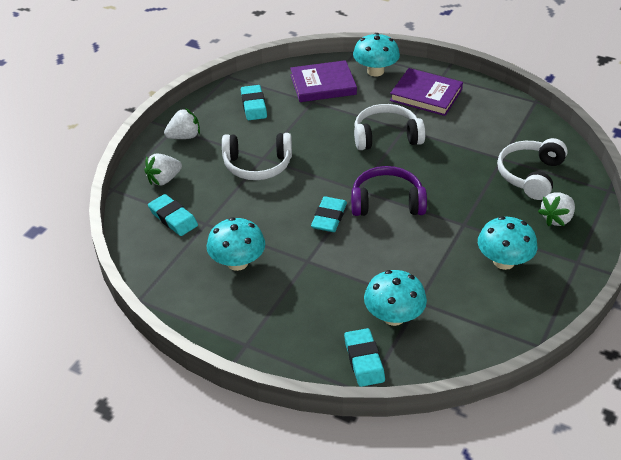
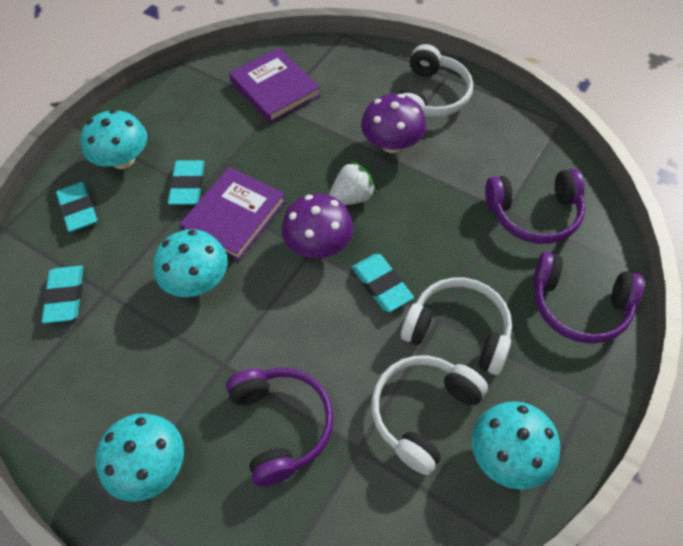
purple headphones: 1 -> 3
purple mushroom: 0 -> 2
white strawberry: 3 -> 1

